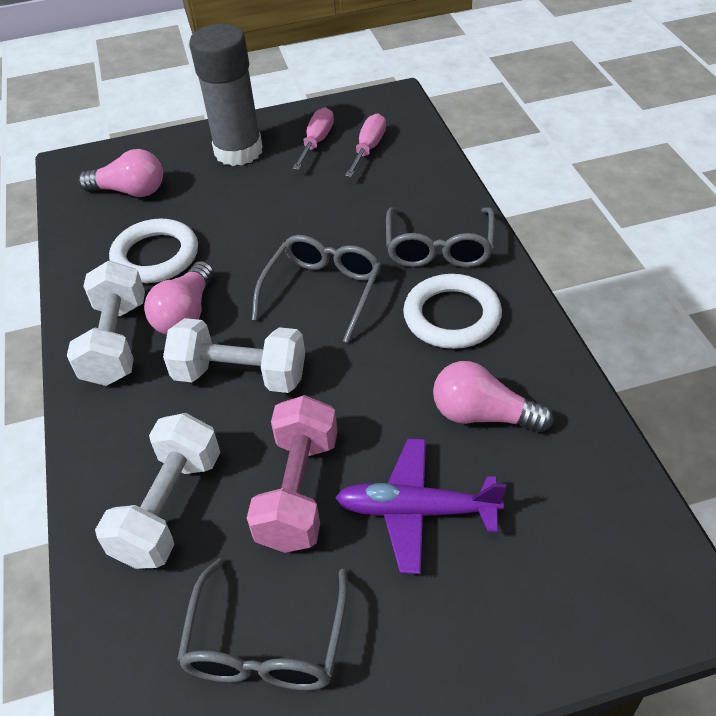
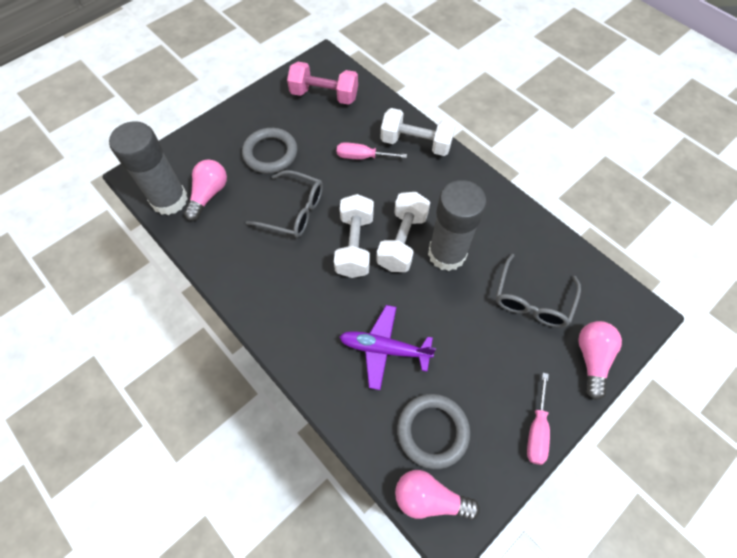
grey glasses: 3 -> 2
grey glue stick: 1 -> 2
grey ring: 0 -> 2
white ring: 2 -> 0

